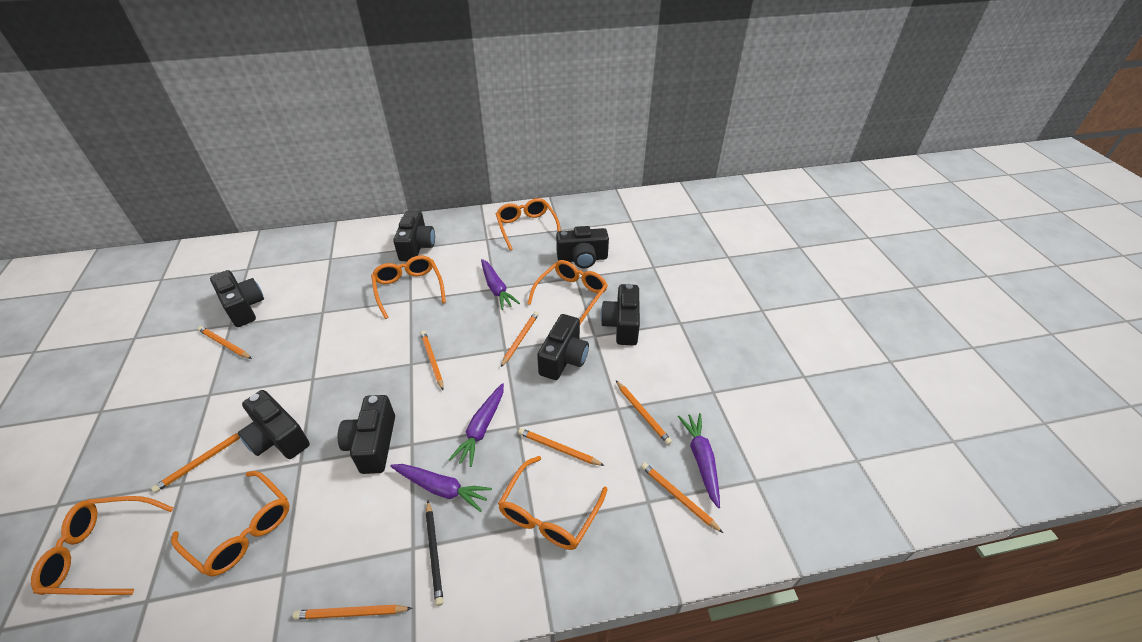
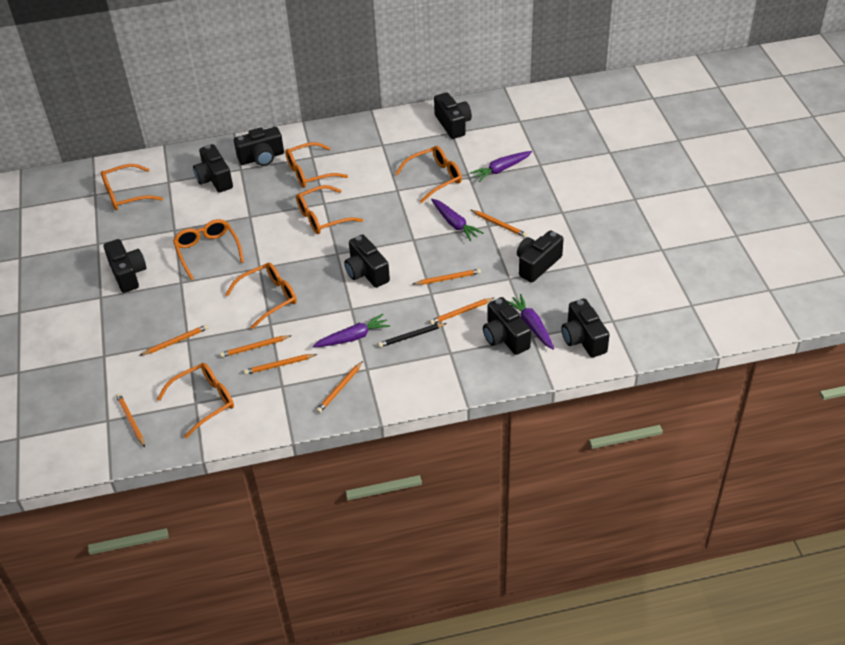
black camera: 7 -> 8
orange glasses: 6 -> 7

